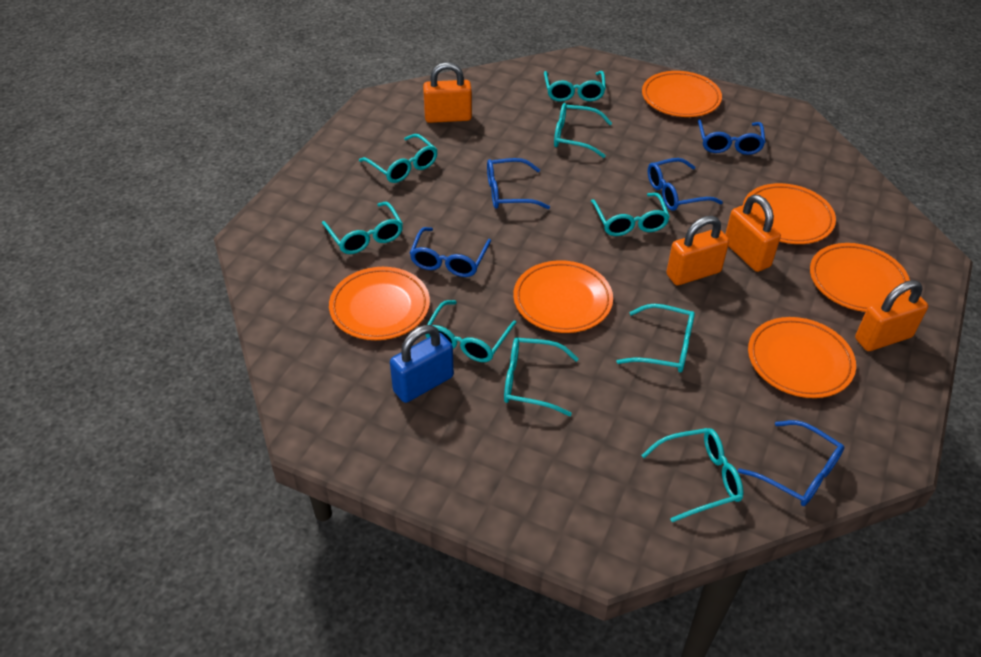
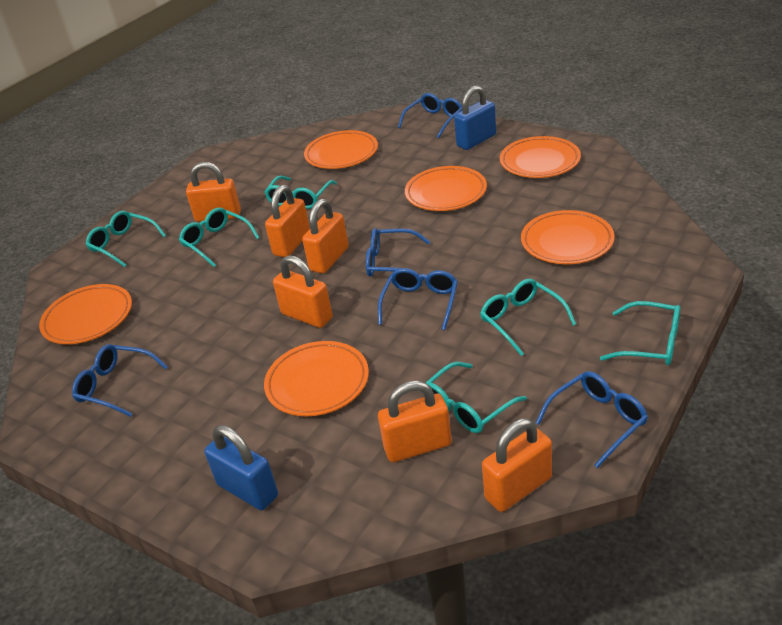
blue padlock: 1 -> 2
orange padlock: 4 -> 6
turquoise glasses: 9 -> 6

